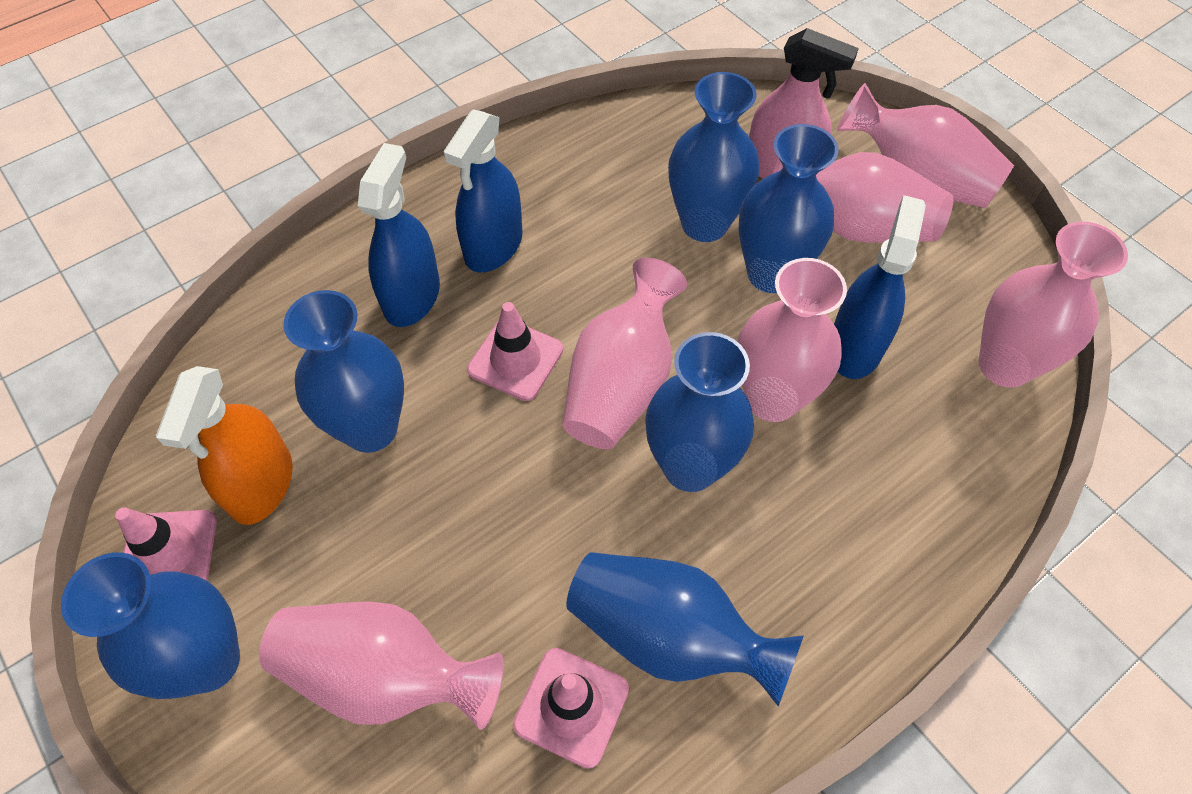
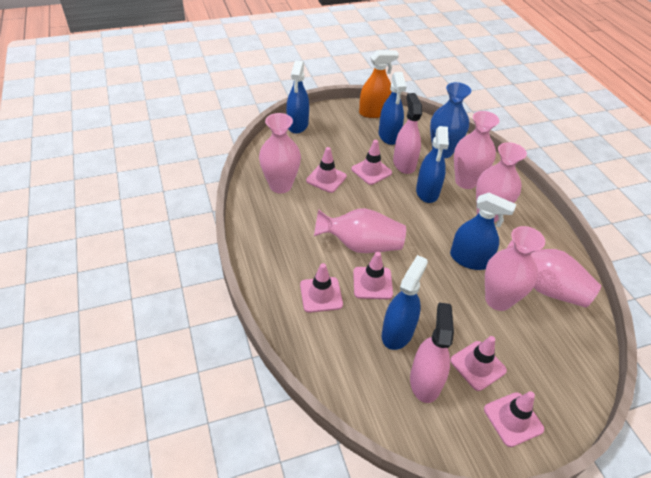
blue spray bottle: 3 -> 5
blue vase: 6 -> 1
pink spray bottle: 1 -> 2
pink traffic cone: 3 -> 6

